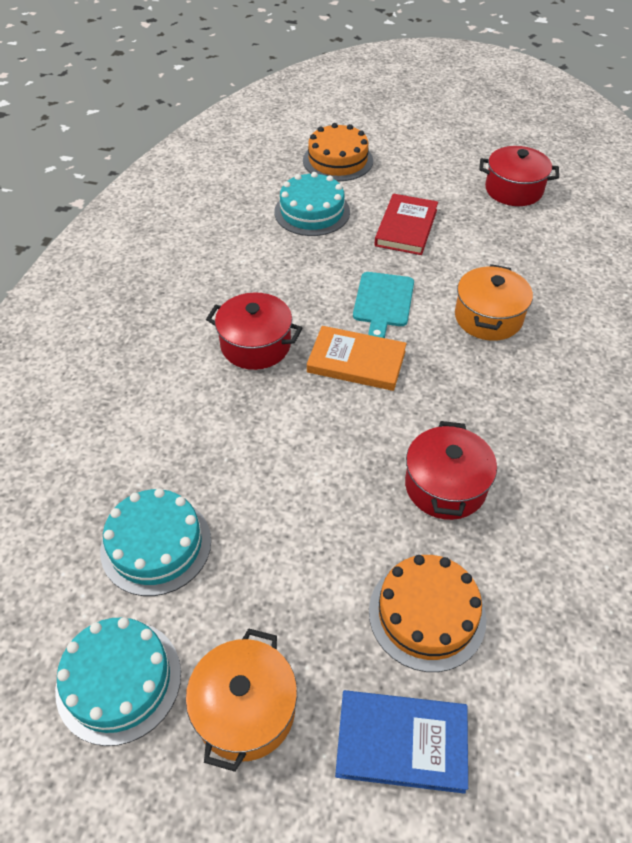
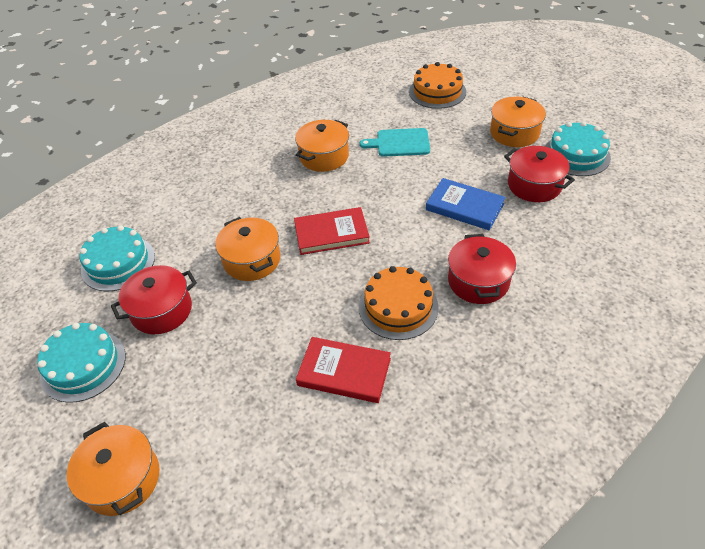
orange book: 1 -> 0
orange pot: 2 -> 4
red book: 1 -> 2

